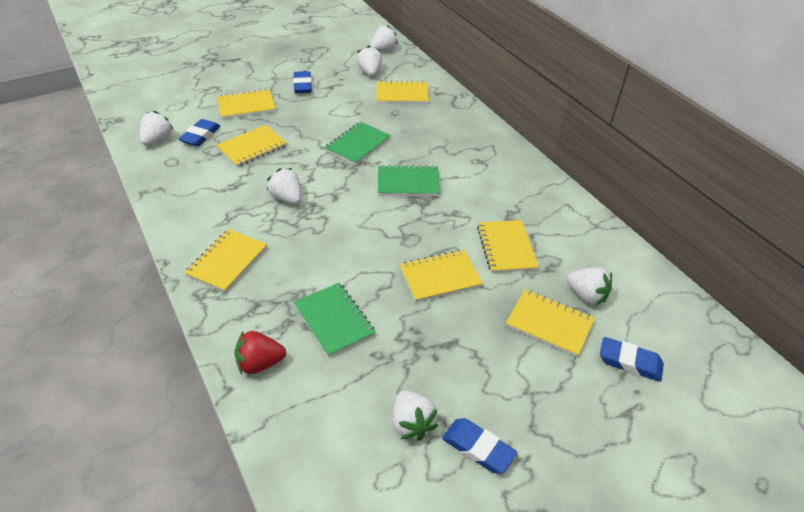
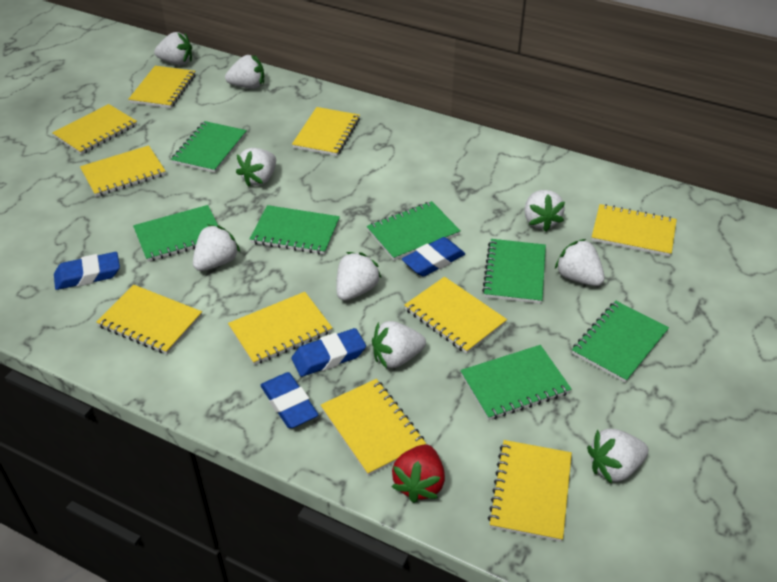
green notebook: 3 -> 7
white strawberry: 6 -> 9
yellow notebook: 7 -> 10

